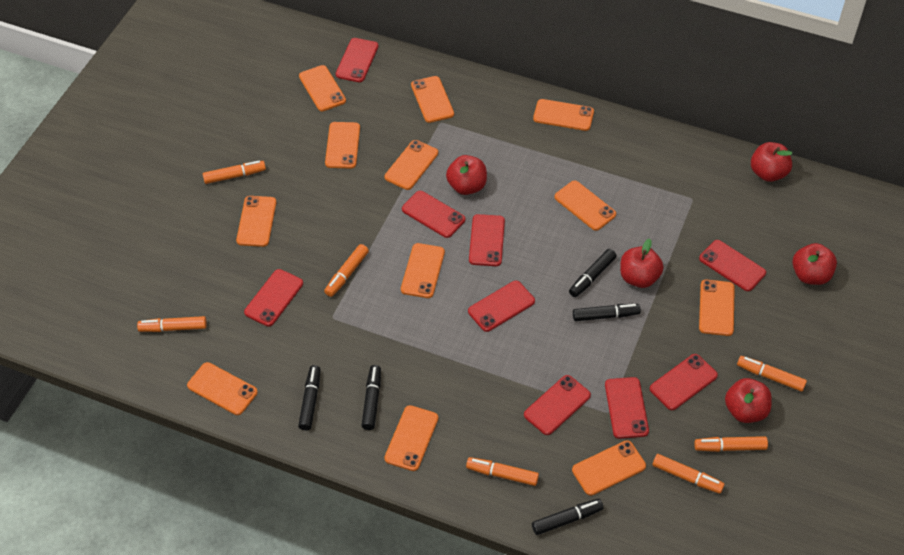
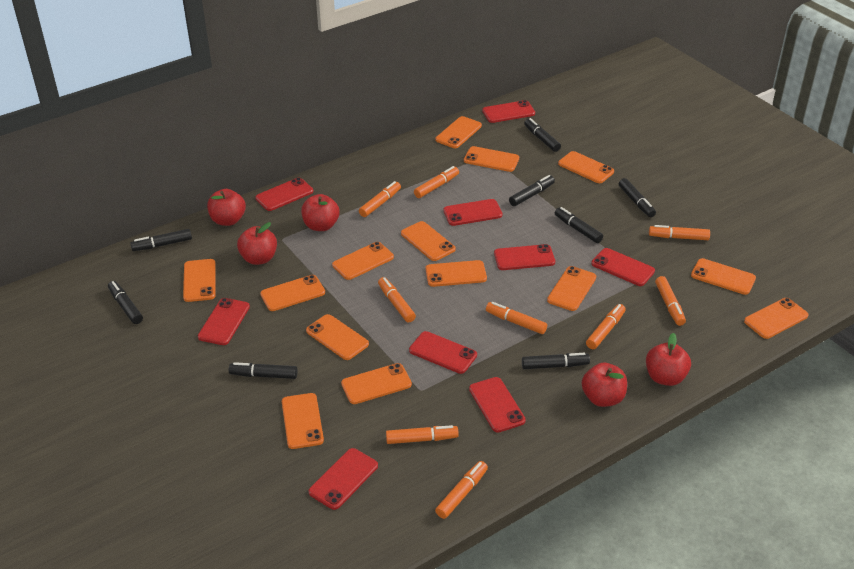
black marker: 5 -> 8
orange marker: 7 -> 9
orange phone: 12 -> 14

